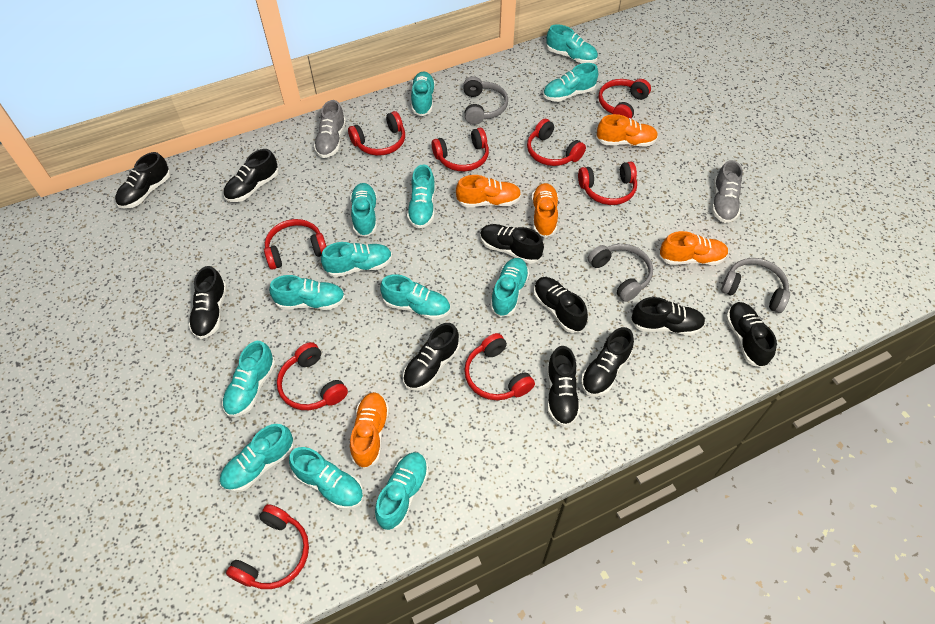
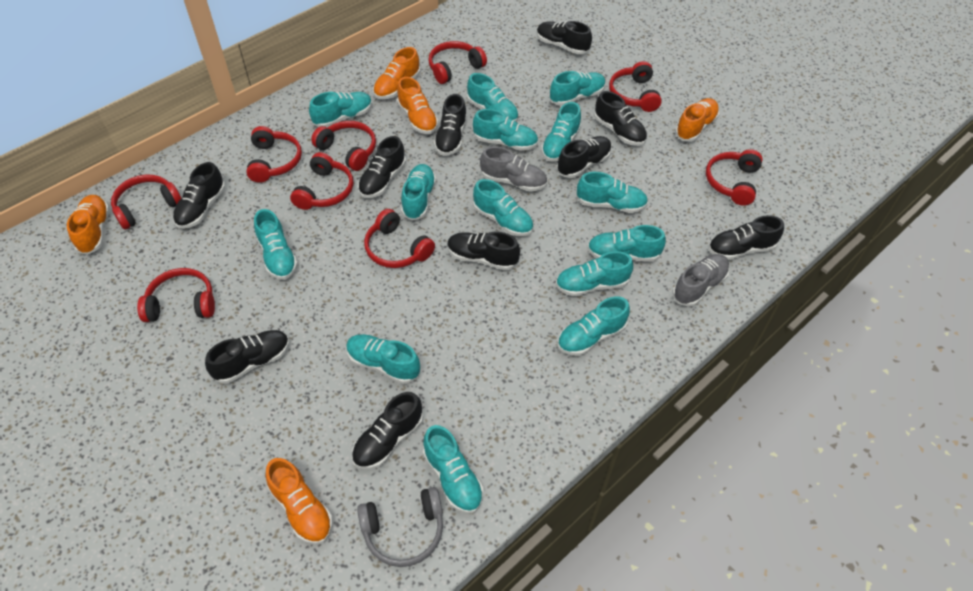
grey headphones: 3 -> 1
turquoise shoe: 13 -> 14

